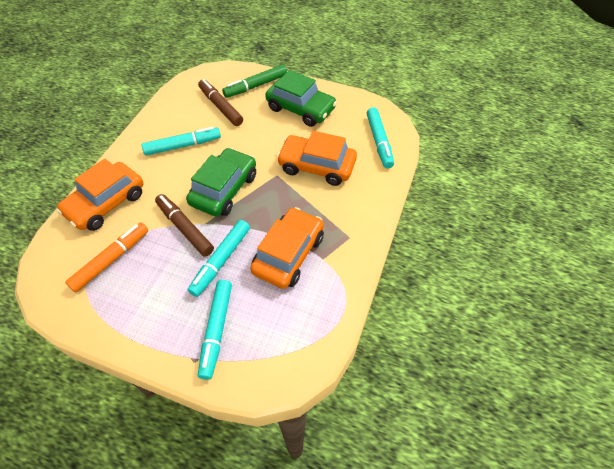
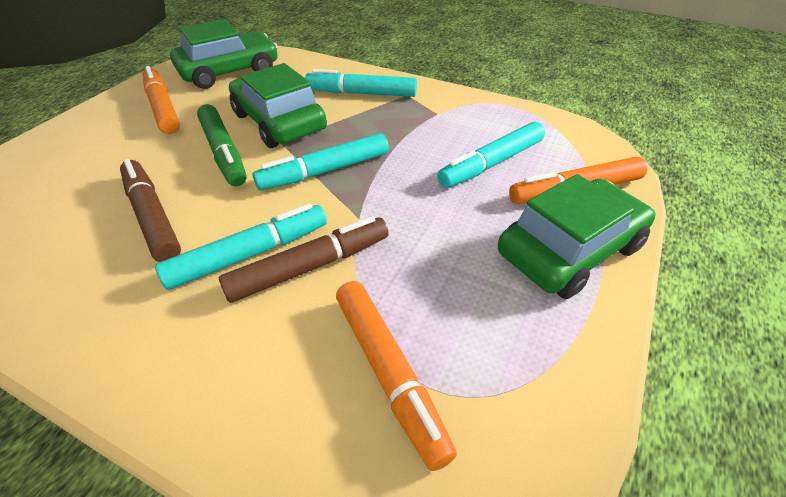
green car: 2 -> 3
orange car: 3 -> 0
orange marker: 1 -> 3

